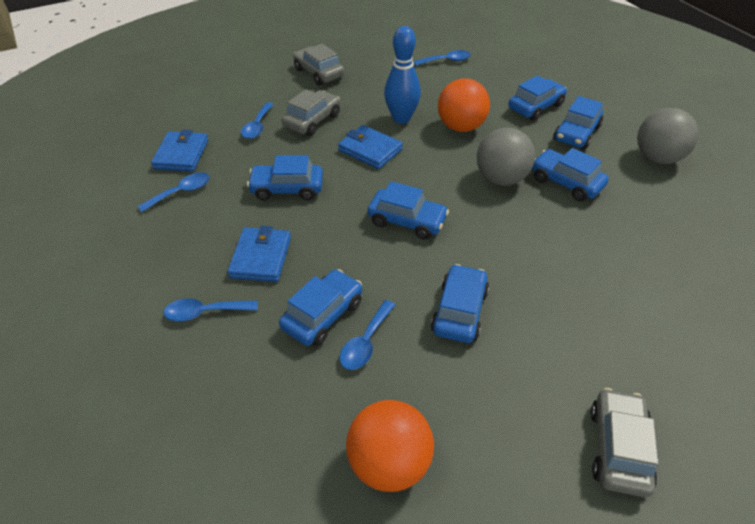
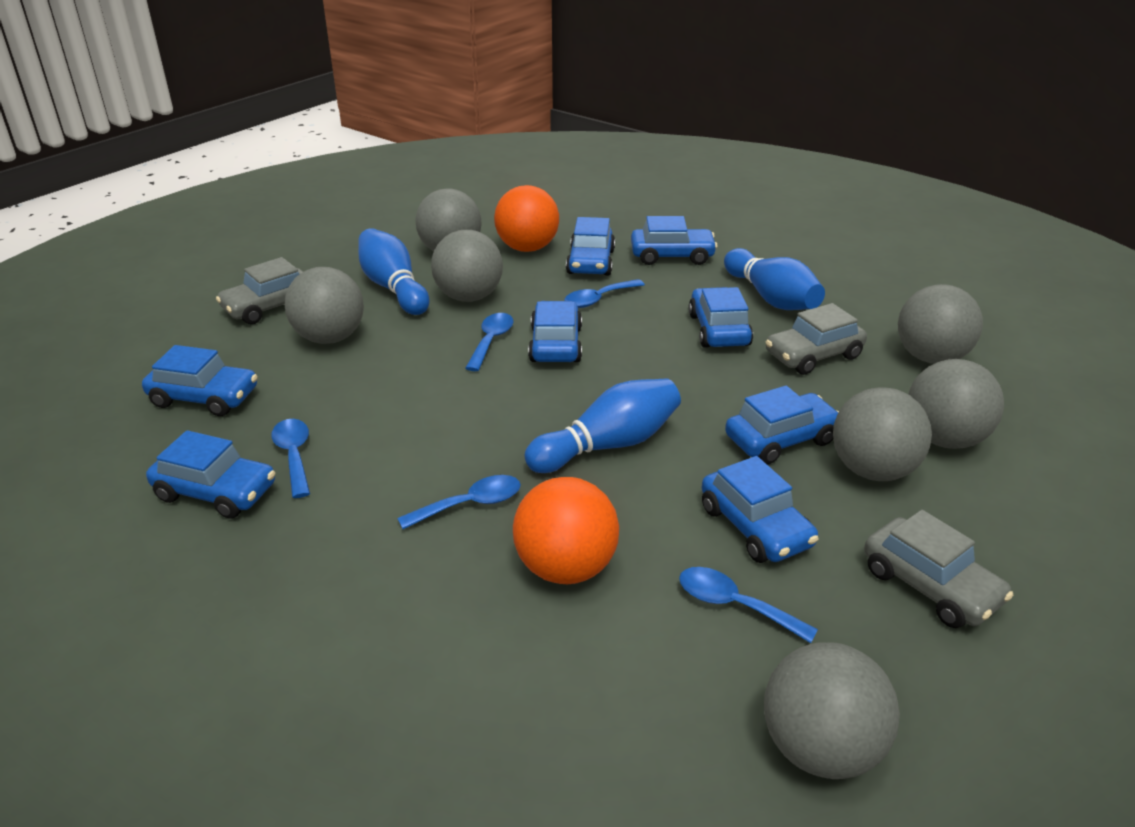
blue bowling pin: 1 -> 3
blue car: 7 -> 8
blue wallet: 3 -> 0
grey ball: 2 -> 7

